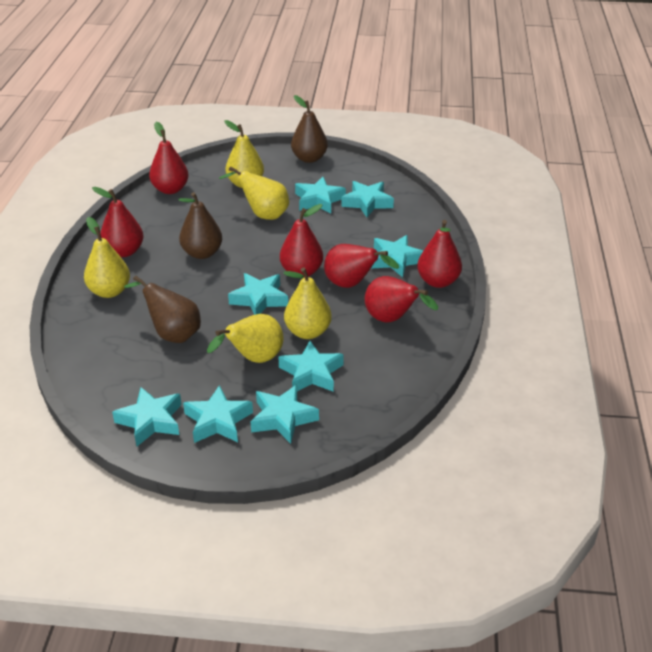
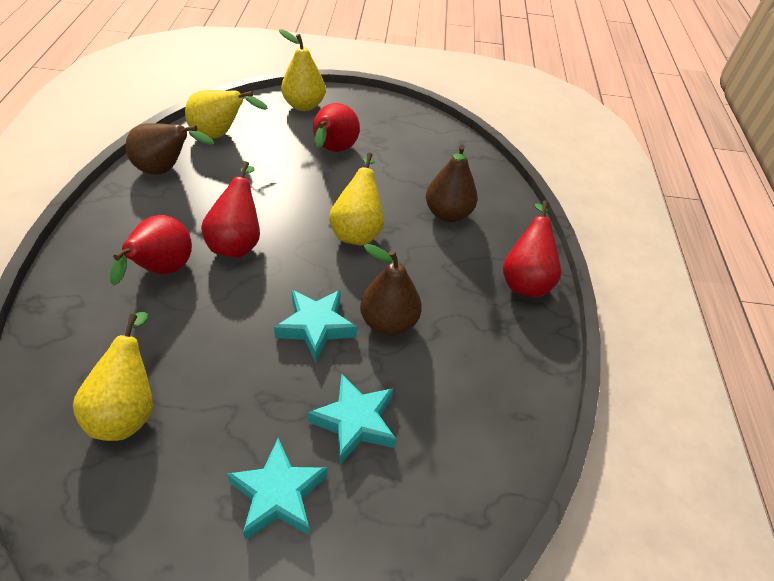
red pear: 6 -> 4
turquoise star: 8 -> 3
yellow pear: 5 -> 4

